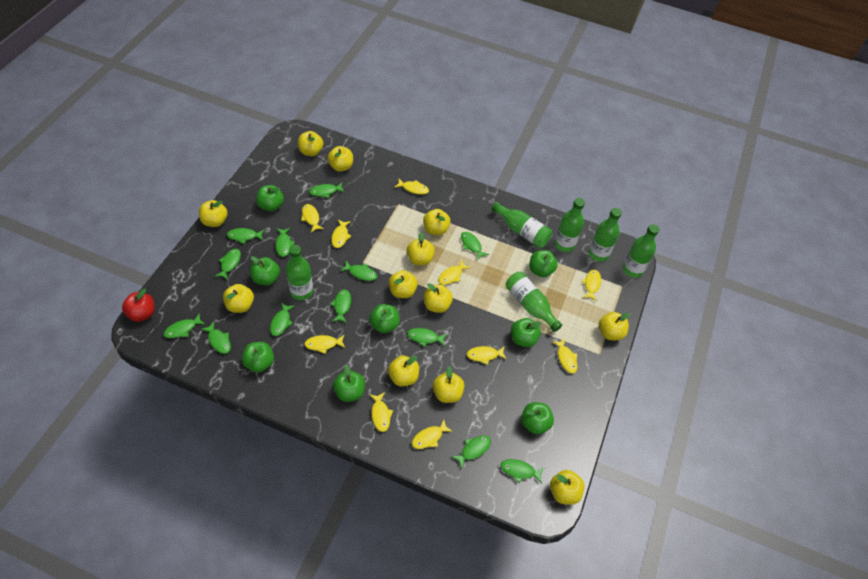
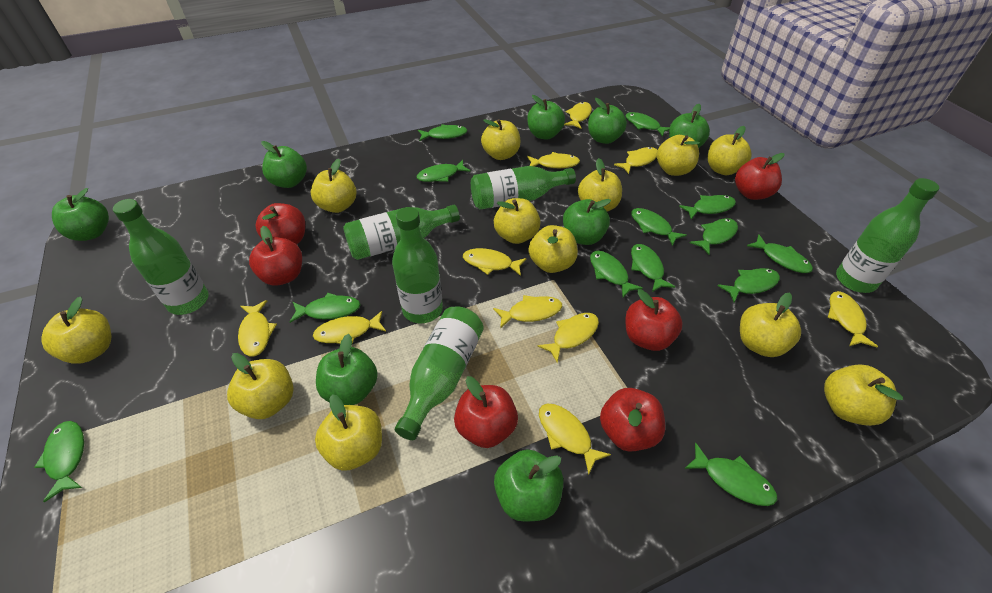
red apple: 1 -> 6

